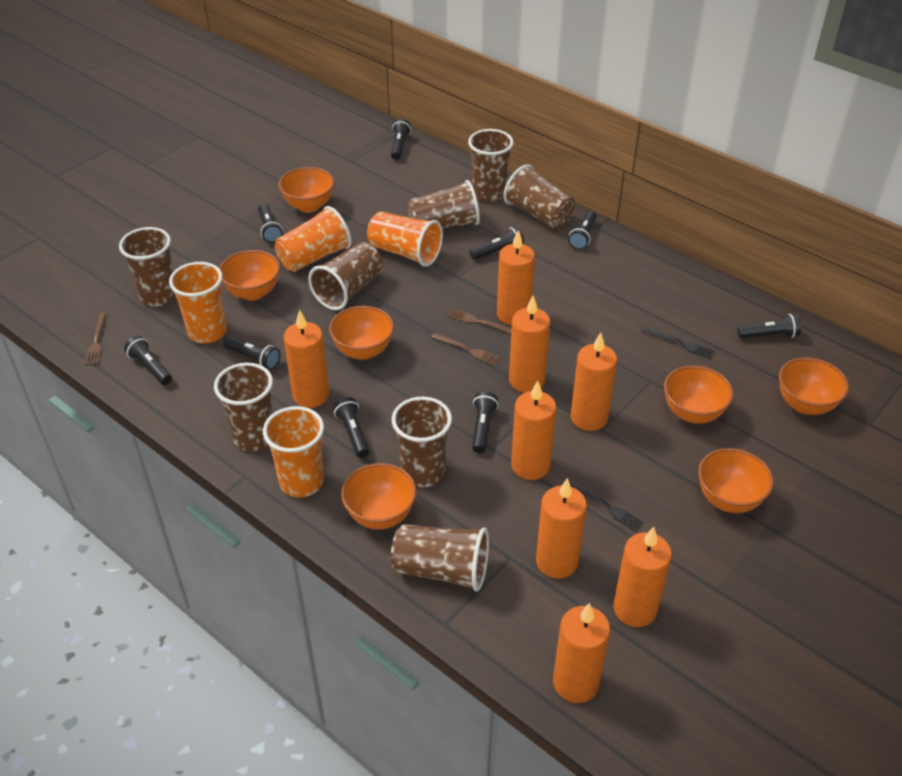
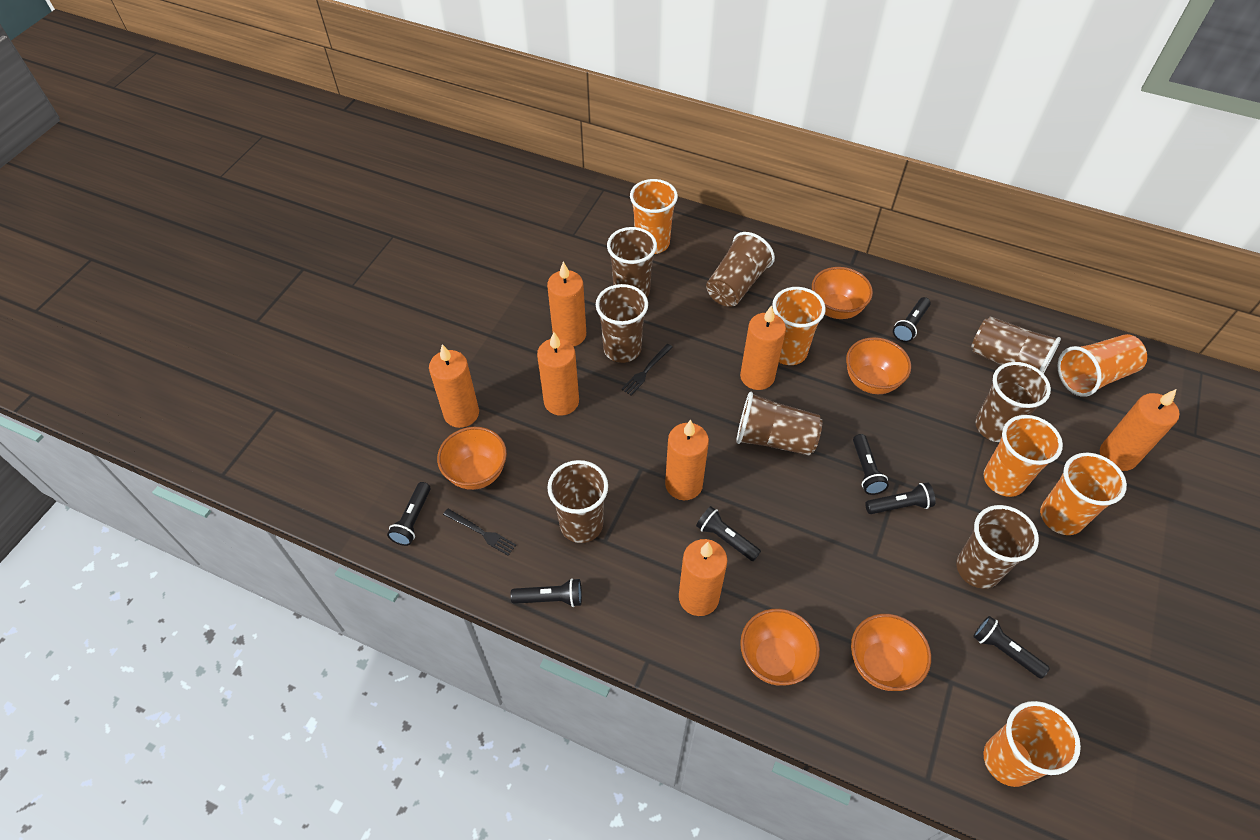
black flashlight: 9 -> 7
brown fork: 3 -> 0
orange bowl: 7 -> 5
orange candle: 8 -> 7
orange cup: 4 -> 6

